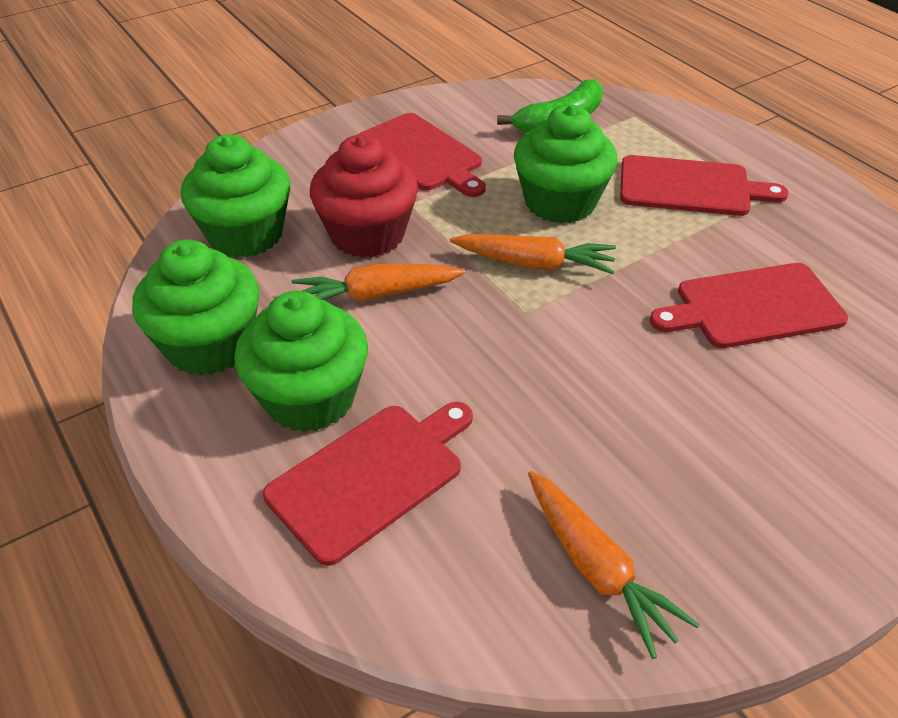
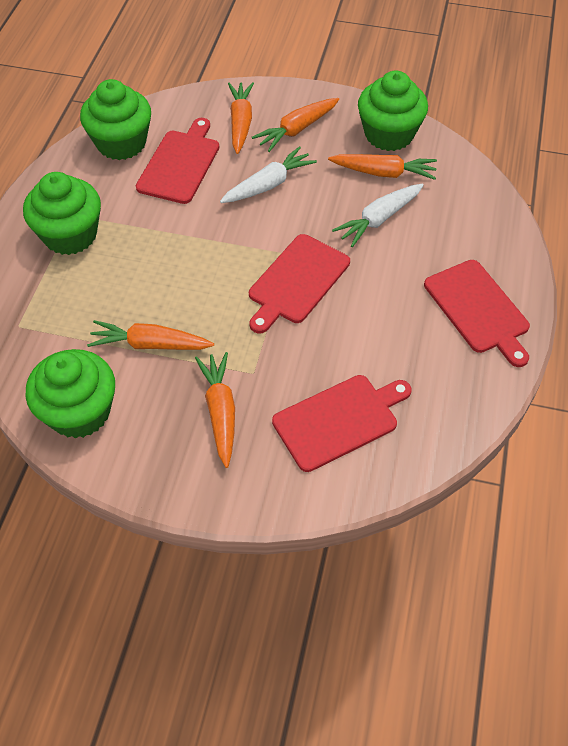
green banana: 1 -> 0
orange carrot: 3 -> 5
red cupcake: 1 -> 0
white carrot: 0 -> 2

